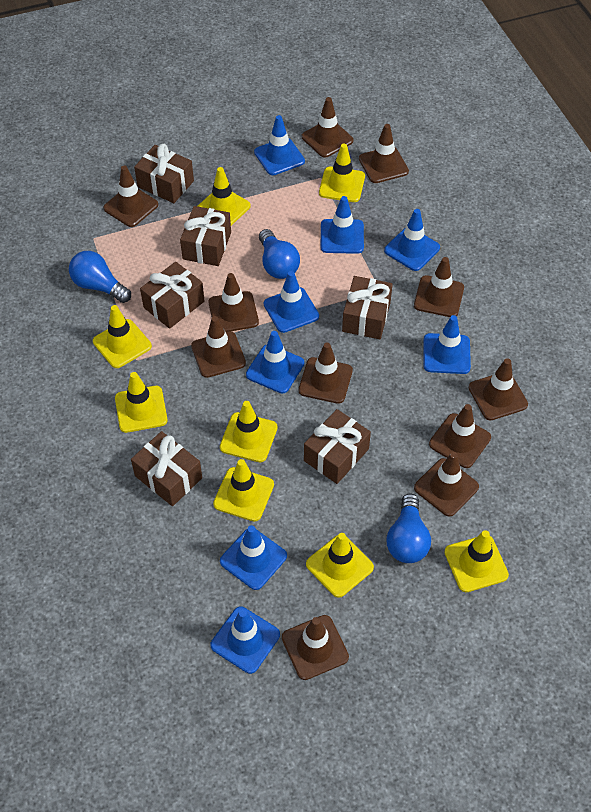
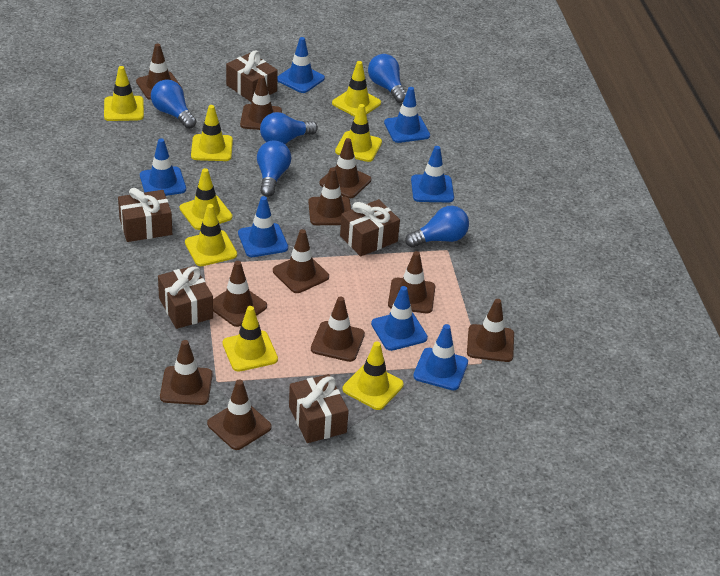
blue light bulb: 3 -> 5
blue traffic cone: 8 -> 7
brown gift: 6 -> 5

